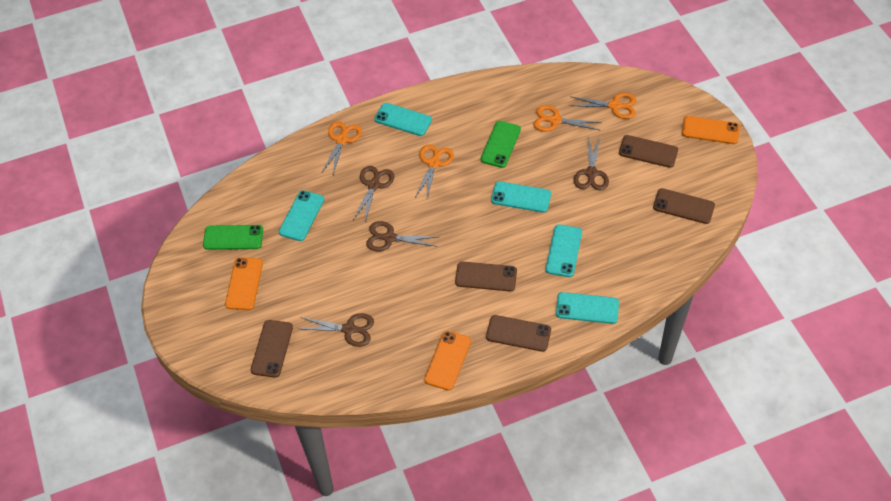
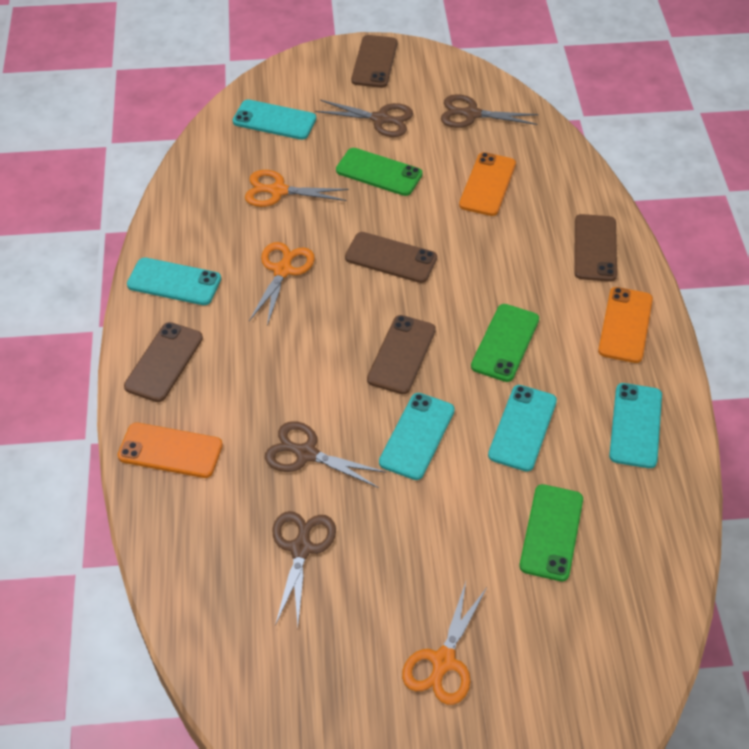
green phone: 2 -> 3
orange scissors: 4 -> 3

